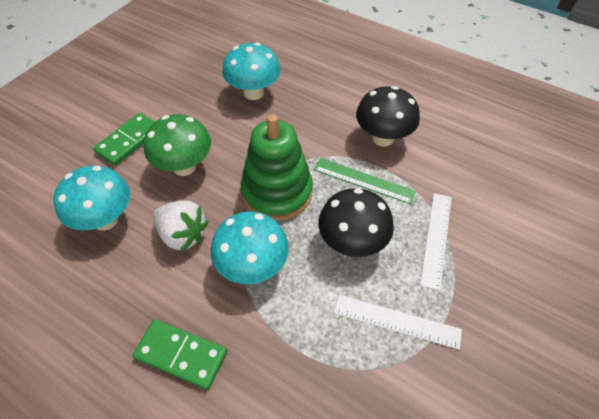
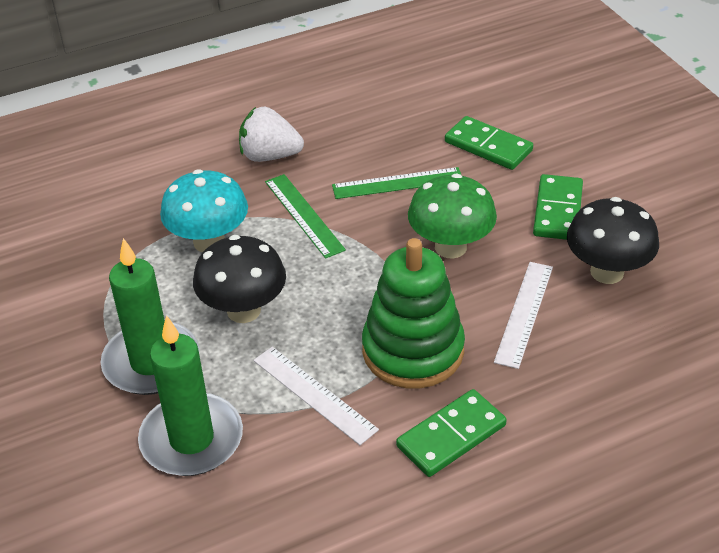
green candle: 0 -> 2
green domino: 2 -> 3
green ruler: 1 -> 2
turquoise mushroom: 3 -> 1

